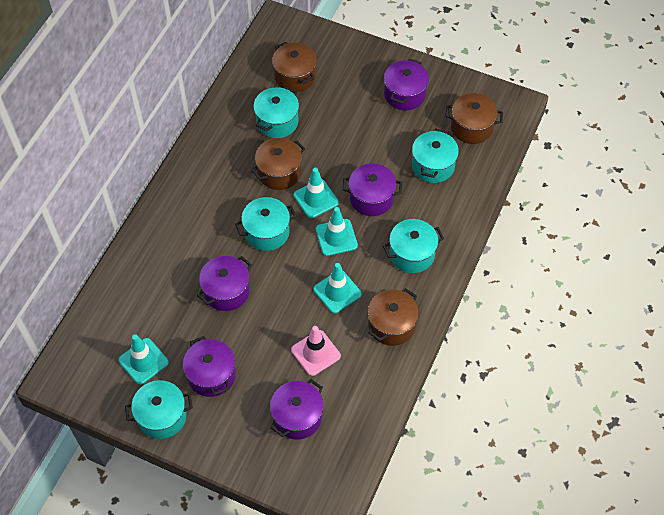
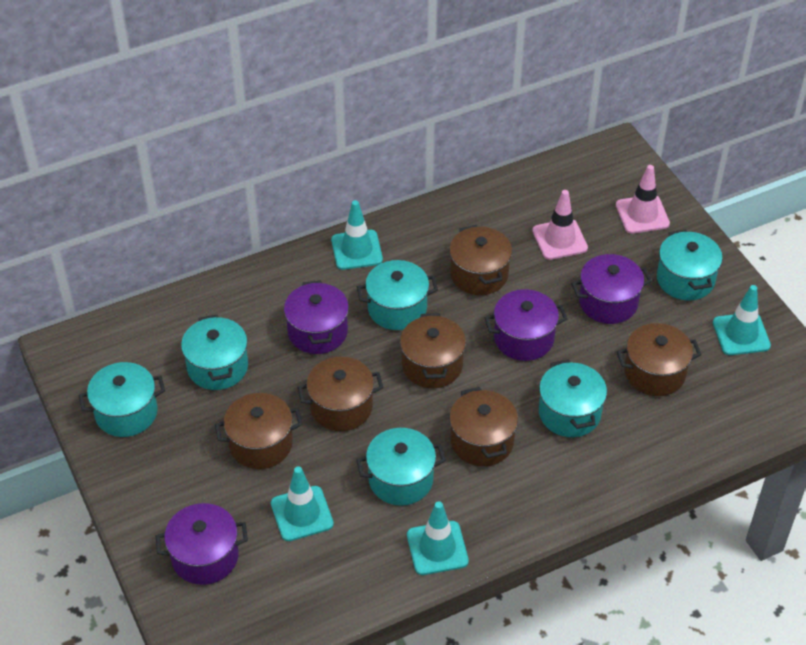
brown pot: 4 -> 6
pink traffic cone: 1 -> 2
purple pot: 5 -> 4
turquoise pot: 5 -> 6

